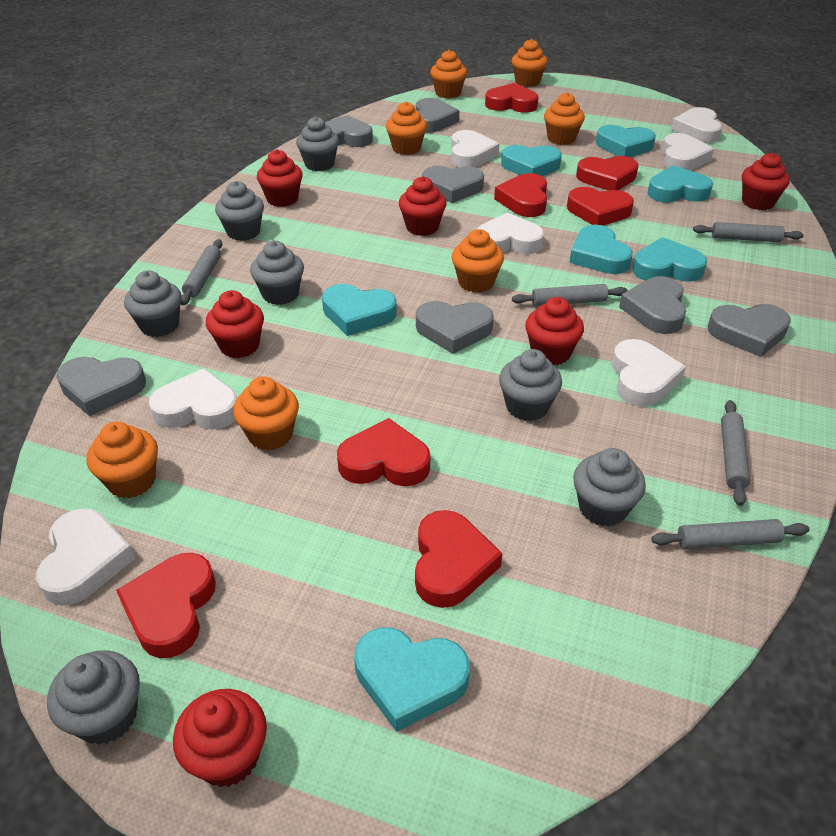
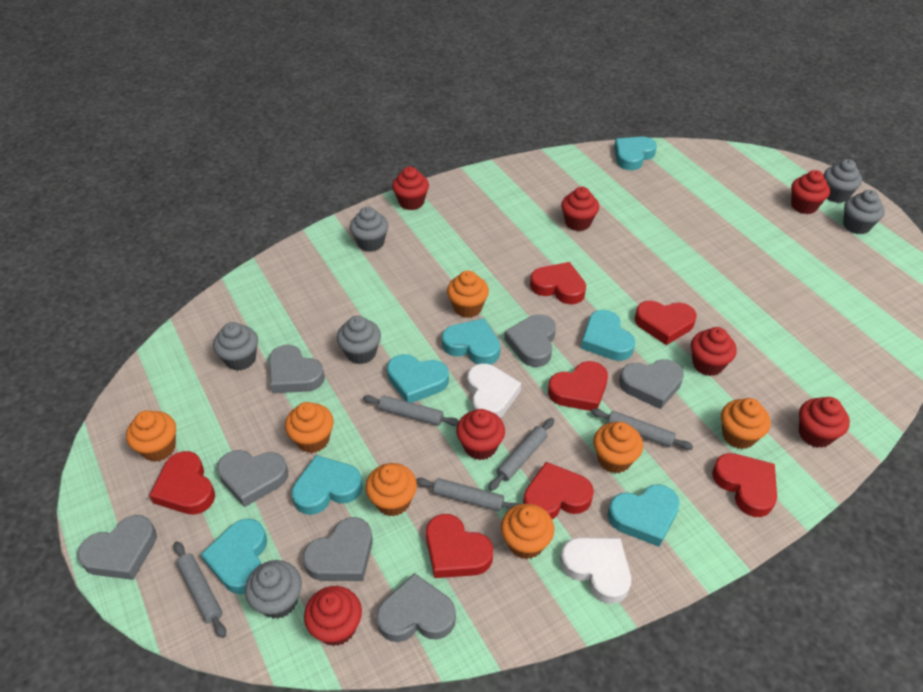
grey cupcake: 7 -> 6
red cupcake: 6 -> 7
white heart: 7 -> 2

